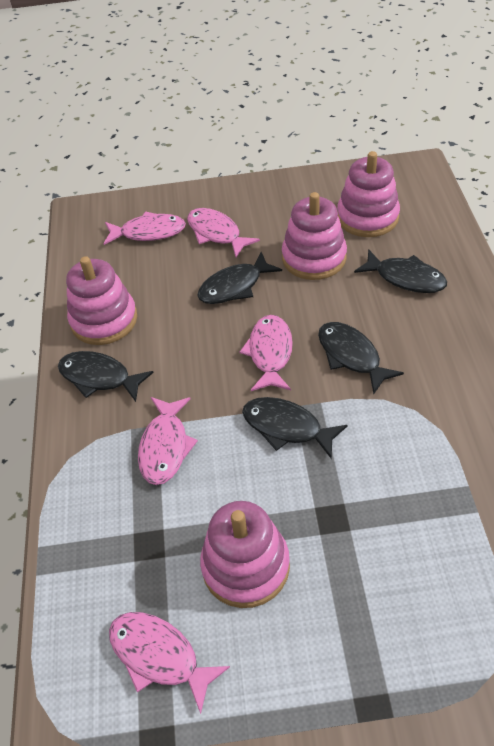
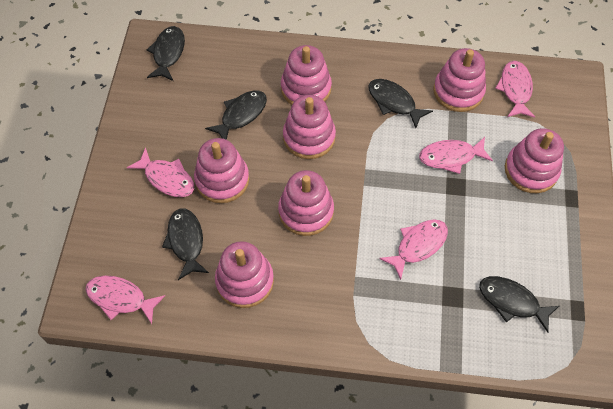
pink stacking toy: 4 -> 7

